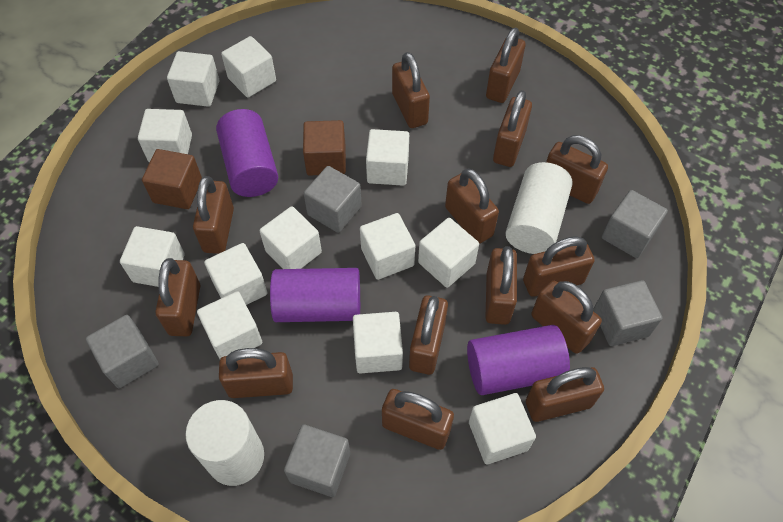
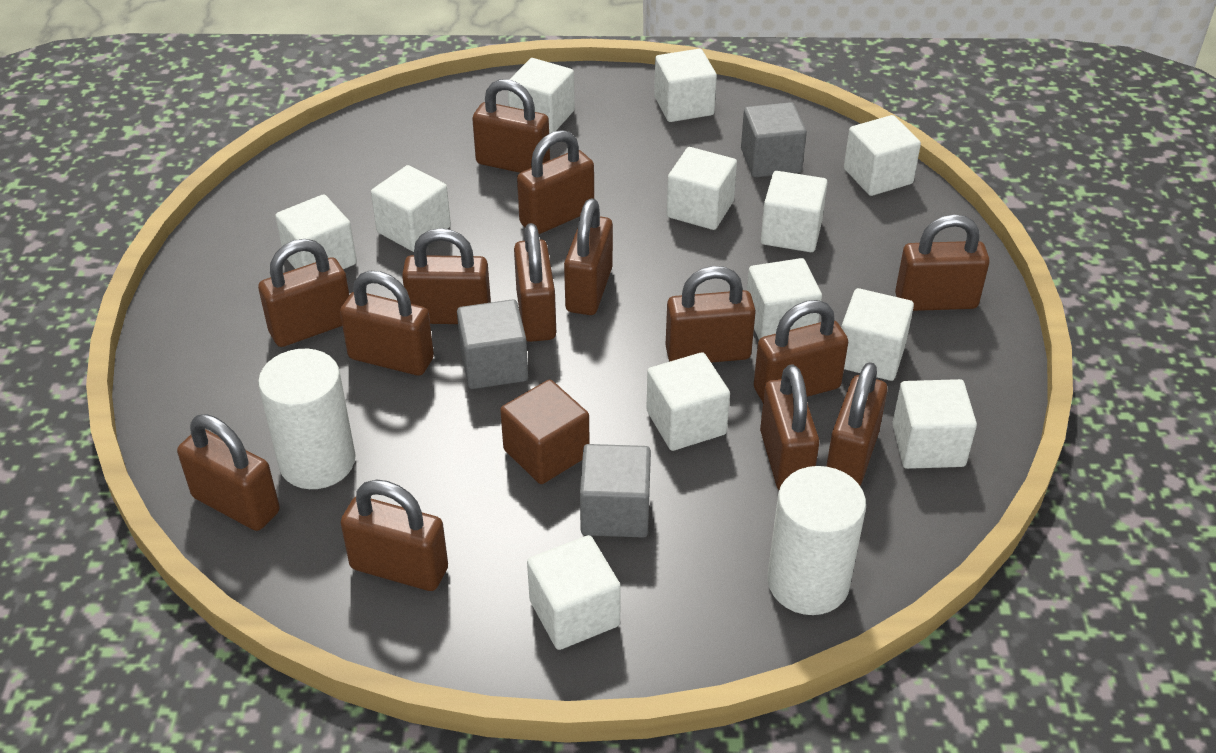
brown cube: 2 -> 1
grey cube: 5 -> 3
purple cylinder: 3 -> 0

